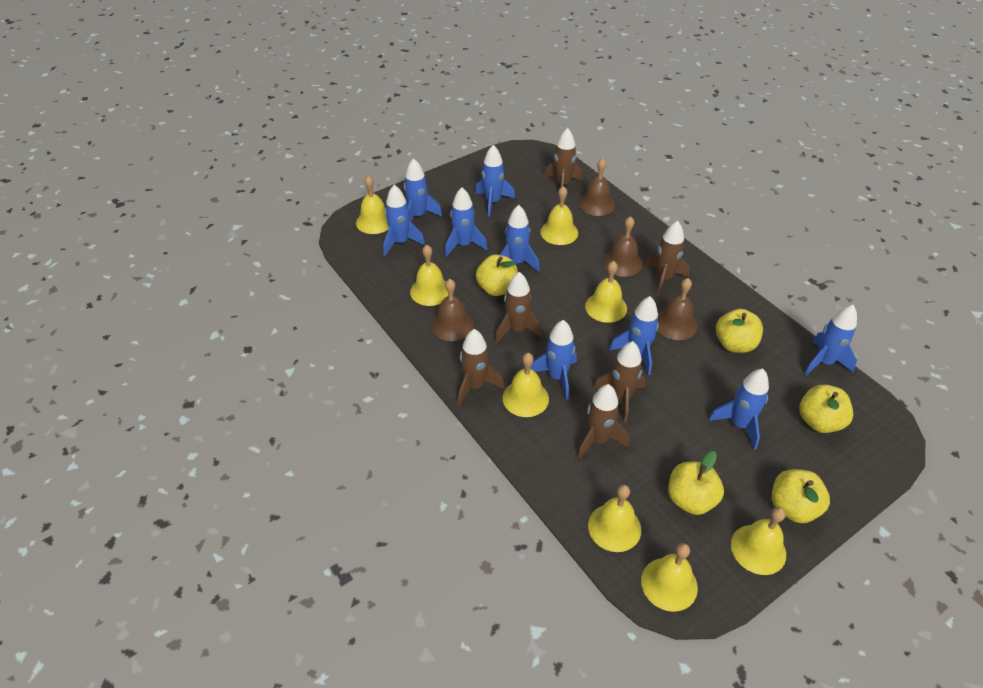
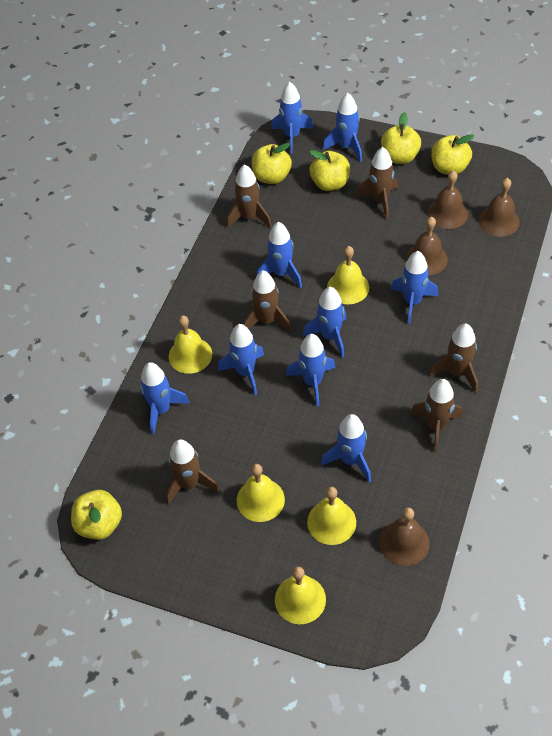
yellow bell: 8 -> 5

